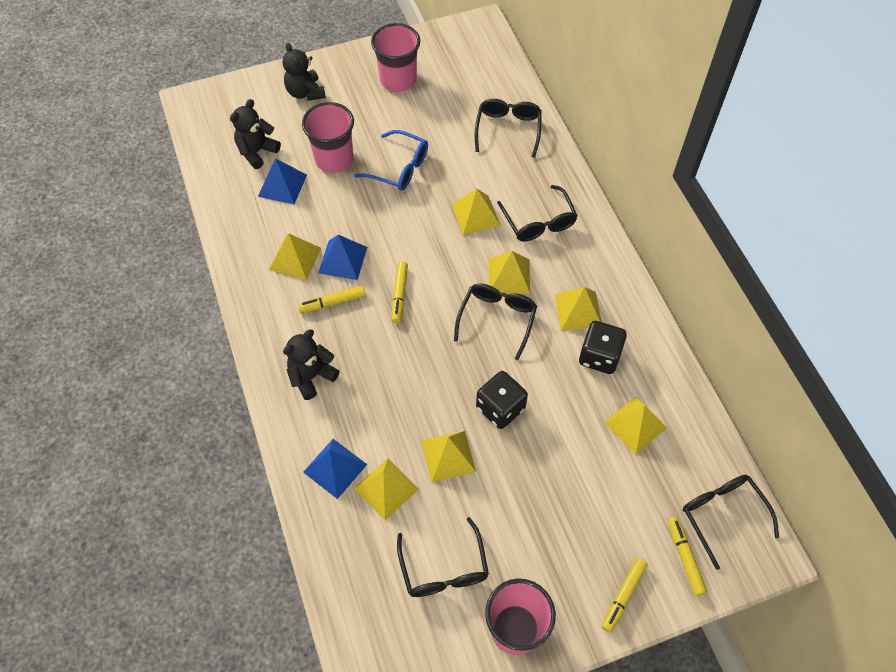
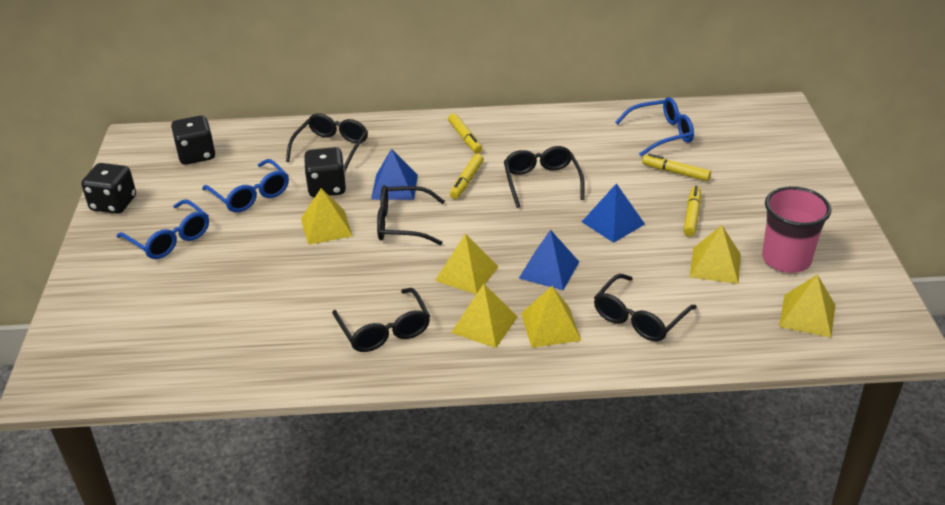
black dice: 2 -> 3
black teddy bear: 3 -> 0
blue glasses: 1 -> 3
pink cup: 3 -> 1
yellow pyramid: 7 -> 6

